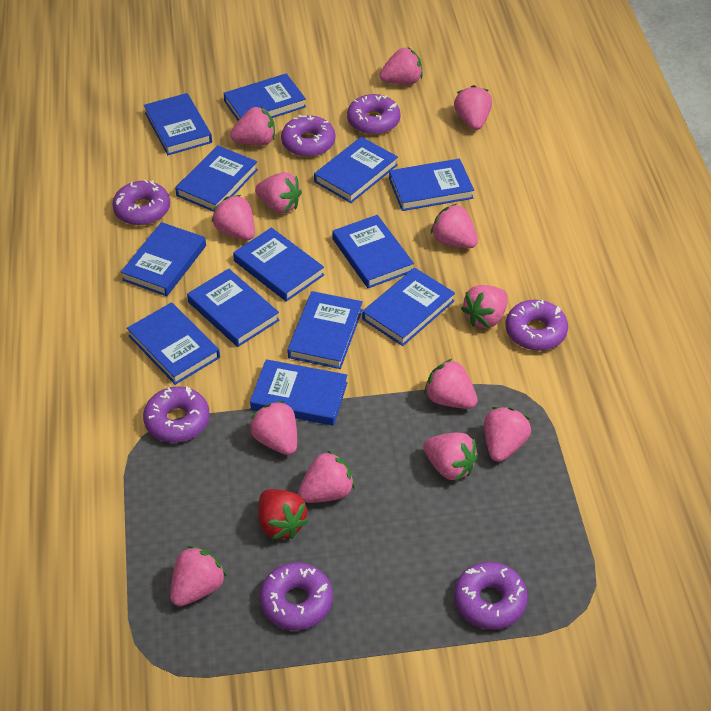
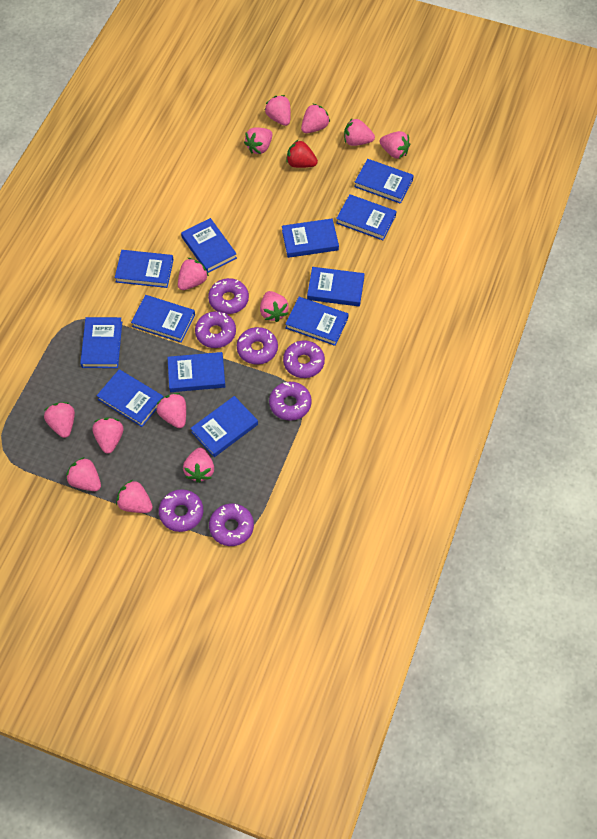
blue book: 13 -> 12

